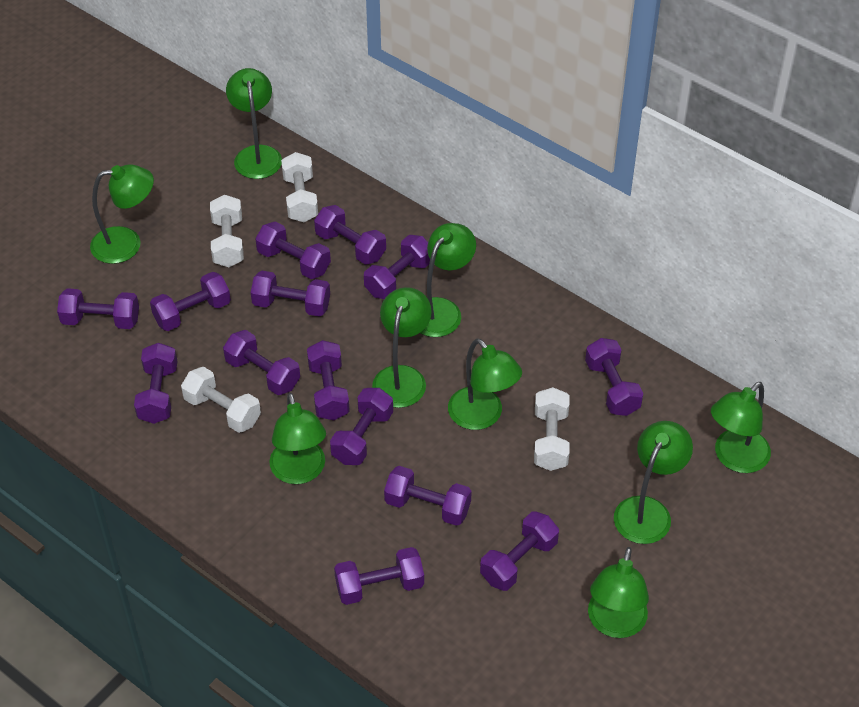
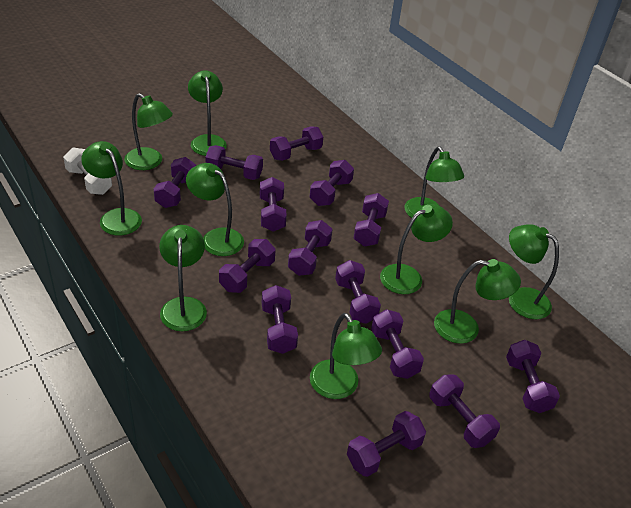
green lamp: 9 -> 10
white dumbbell: 4 -> 1

